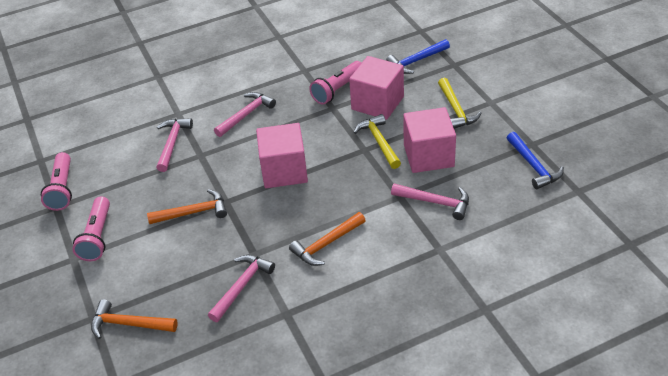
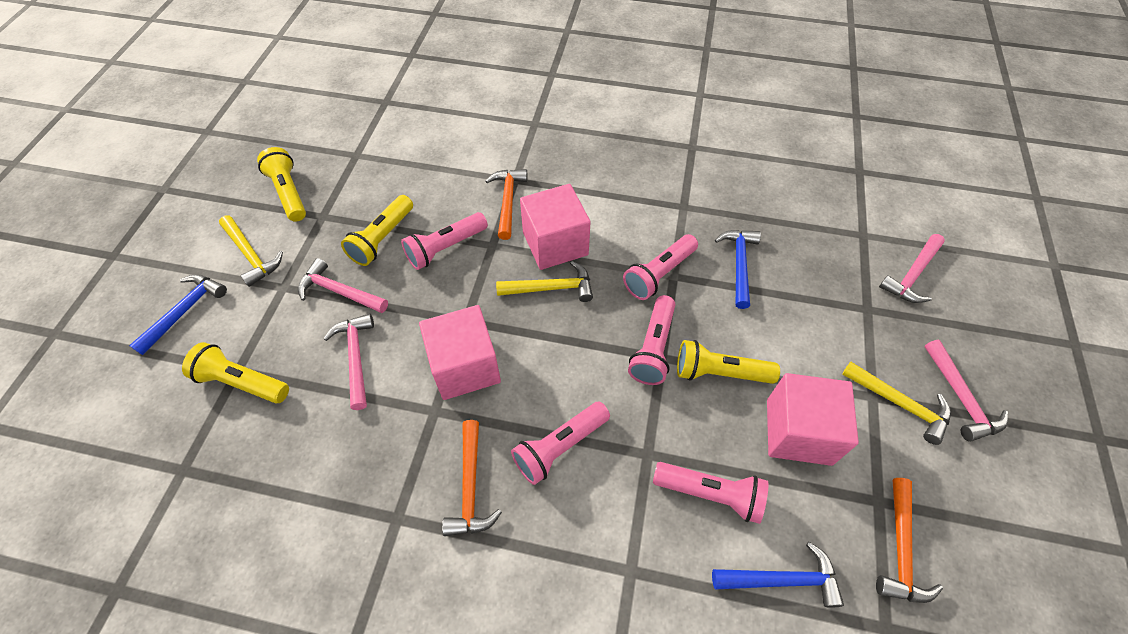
blue hammer: 2 -> 3
pink flashlight: 3 -> 5
yellow flashlight: 0 -> 4
yellow hammer: 2 -> 3

